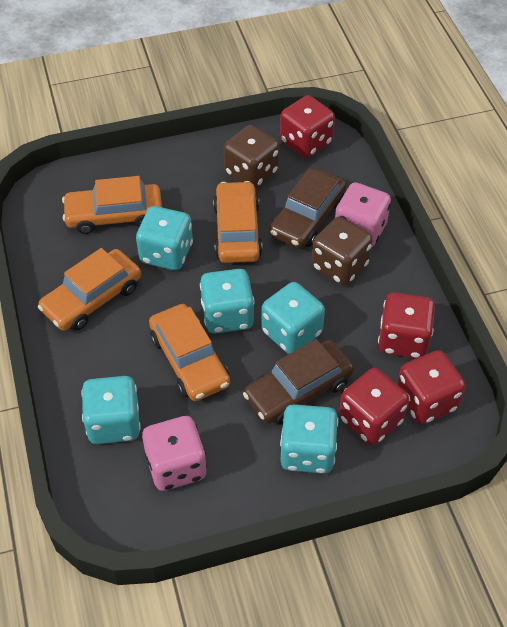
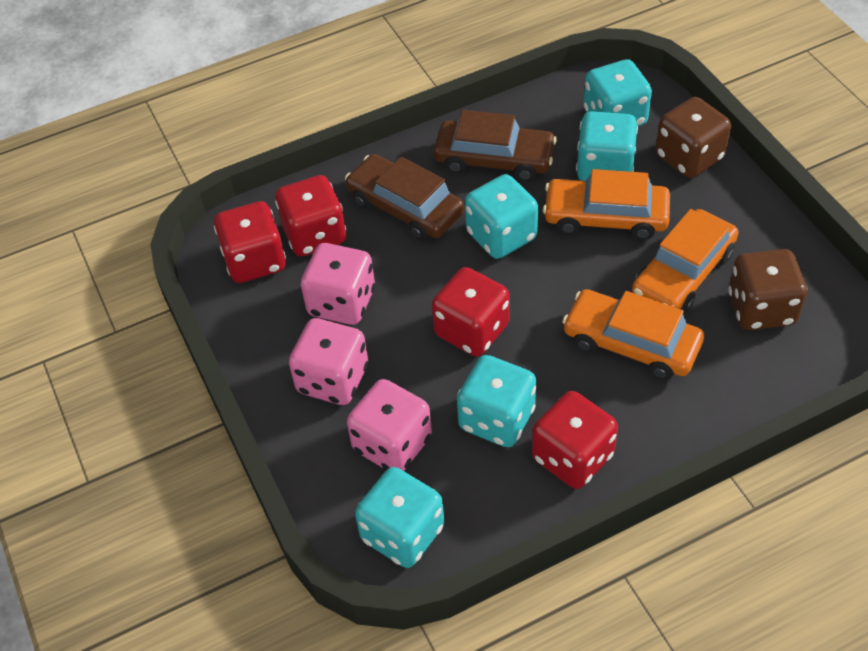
orange car: 4 -> 3
pink dice: 2 -> 3

